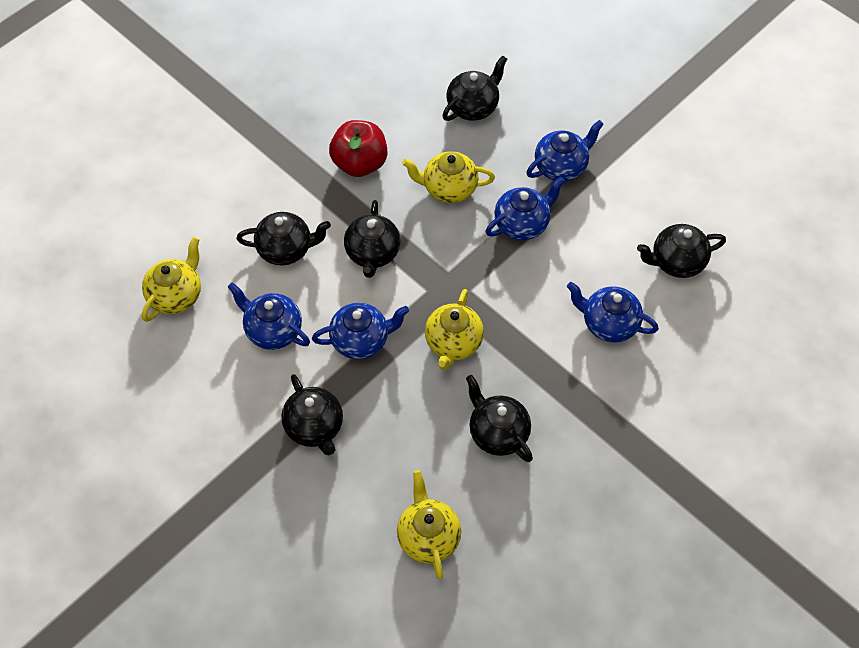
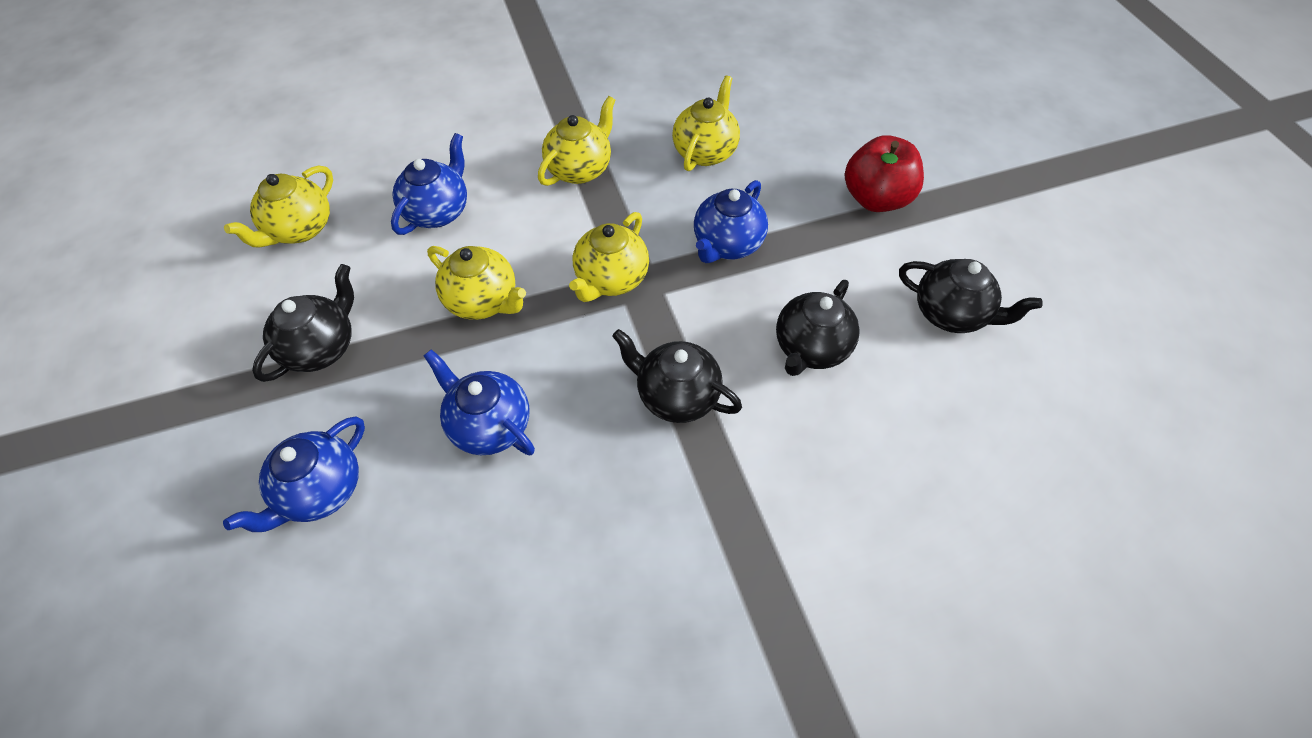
black teapot: 6 -> 4
blue teapot: 5 -> 4
yellow teapot: 4 -> 5

